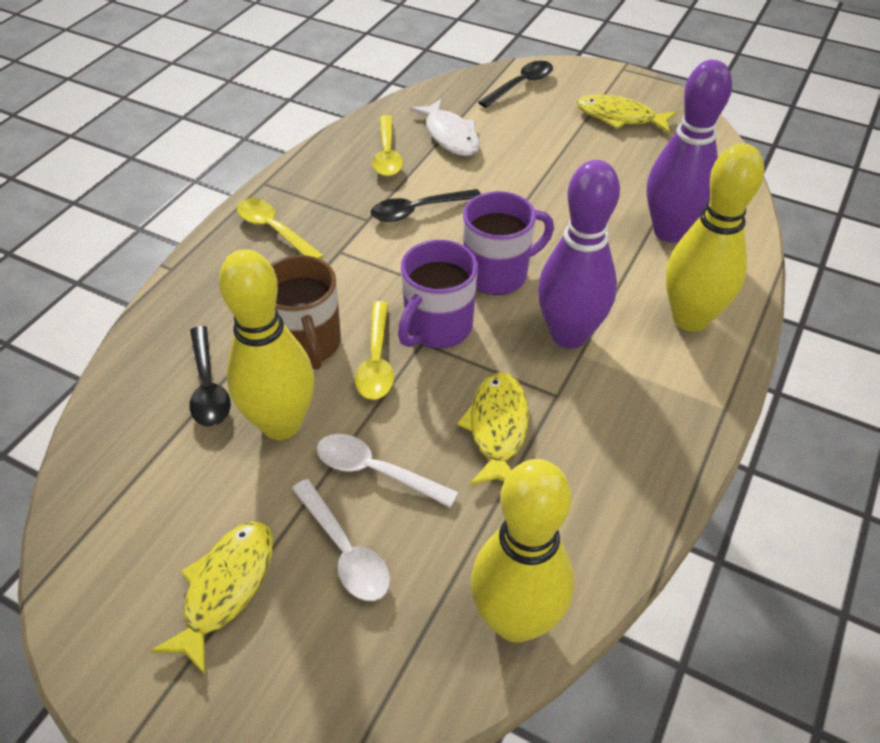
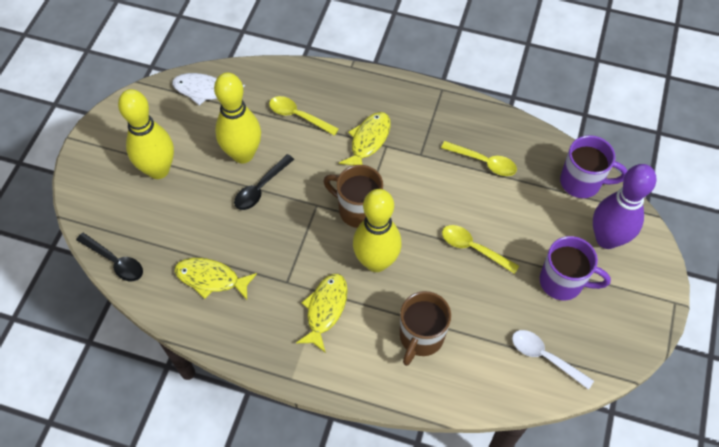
black spoon: 3 -> 2
brown mug: 1 -> 2
purple bowling pin: 2 -> 1
white spoon: 2 -> 1

